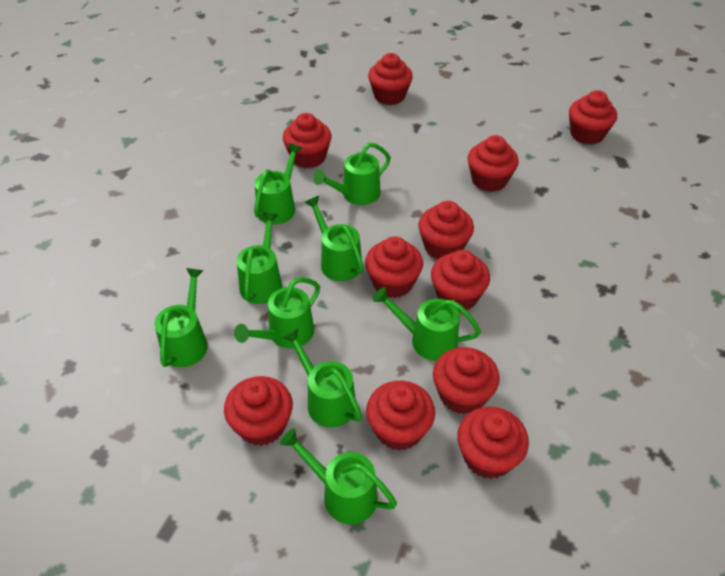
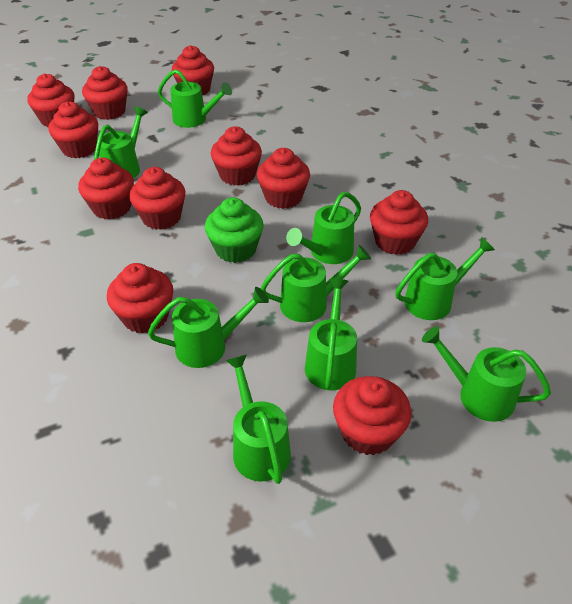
green cupcake: 0 -> 1

